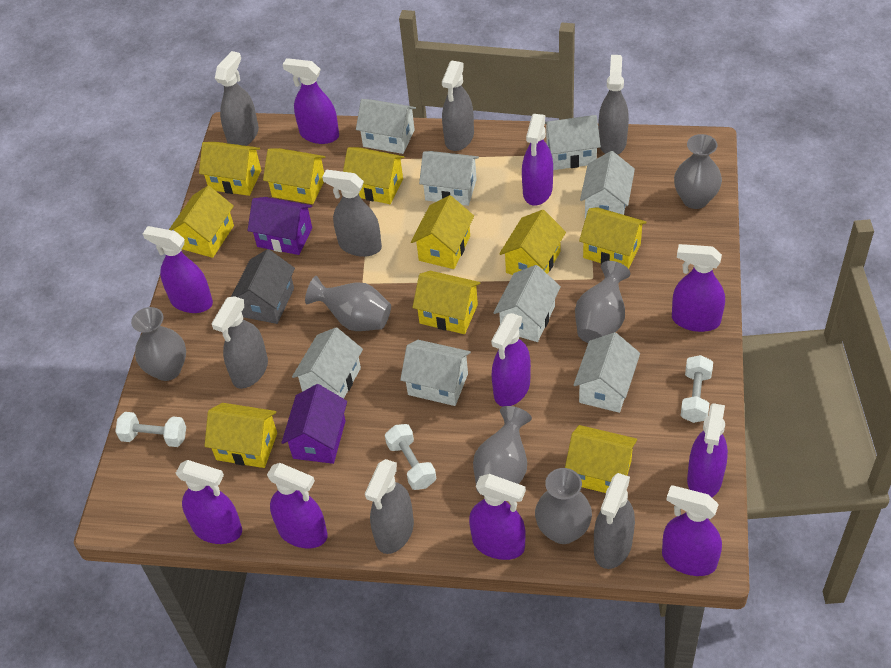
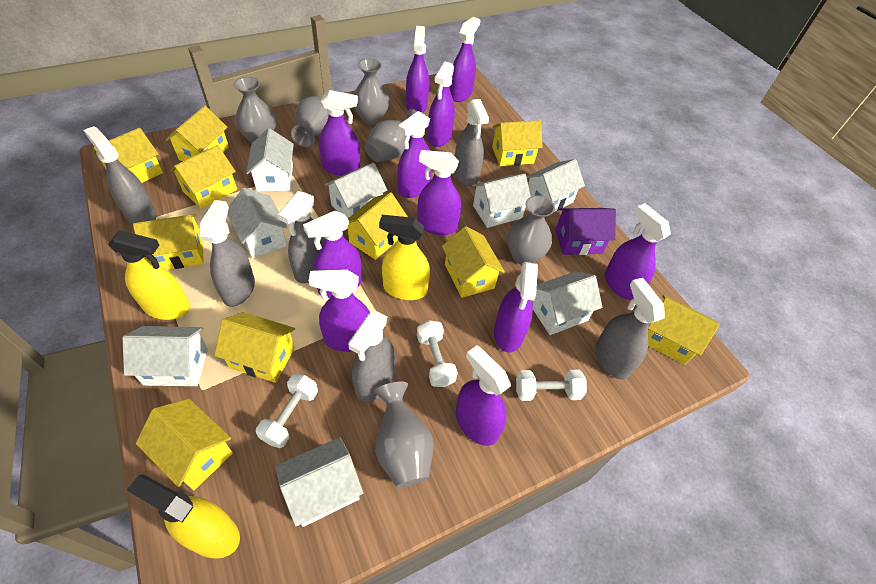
grey house: 1 -> 0
grey spray bottle: 7 -> 6
purple house: 2 -> 1
purple spray bottle: 10 -> 11
yellow spray bottle: 0 -> 3

